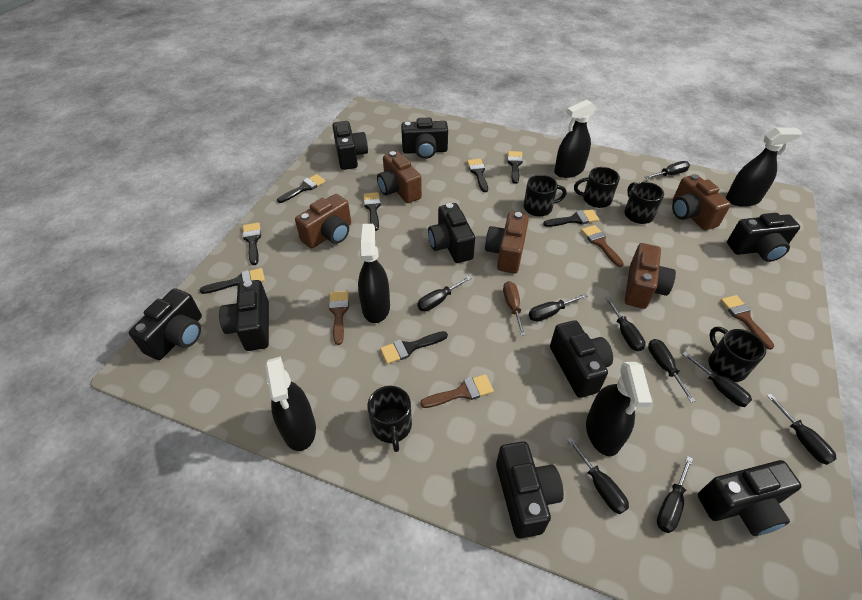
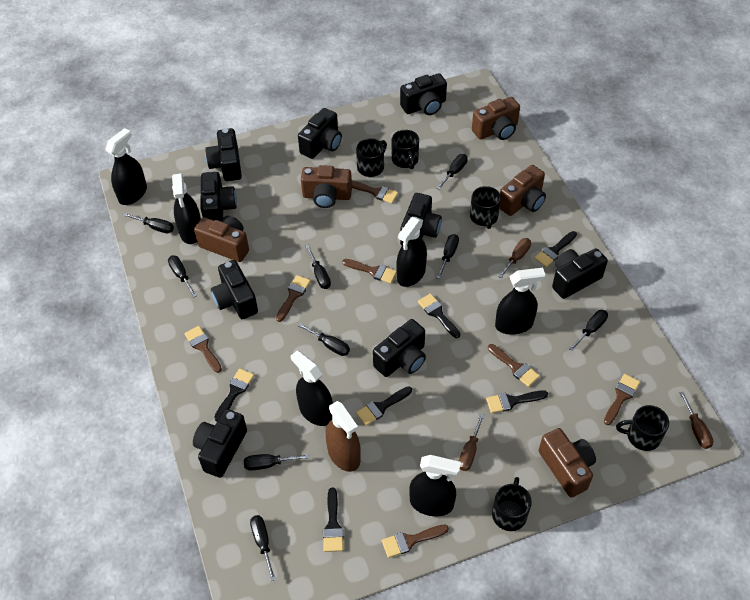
black brush: 8 -> 6
black spray bottle: 5 -> 6
brown brush: 4 -> 7
brown screwdriver: 1 -> 3
brown spray bottle: 0 -> 1

